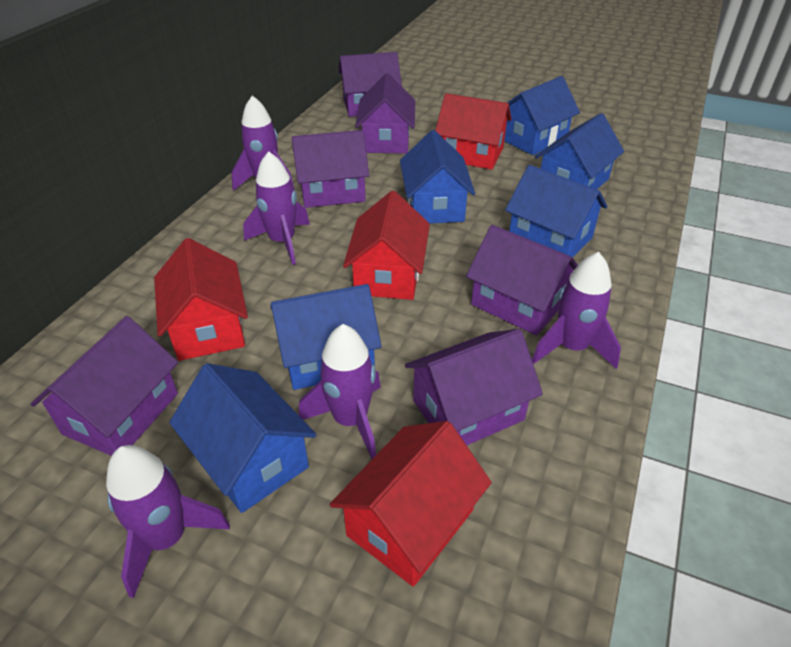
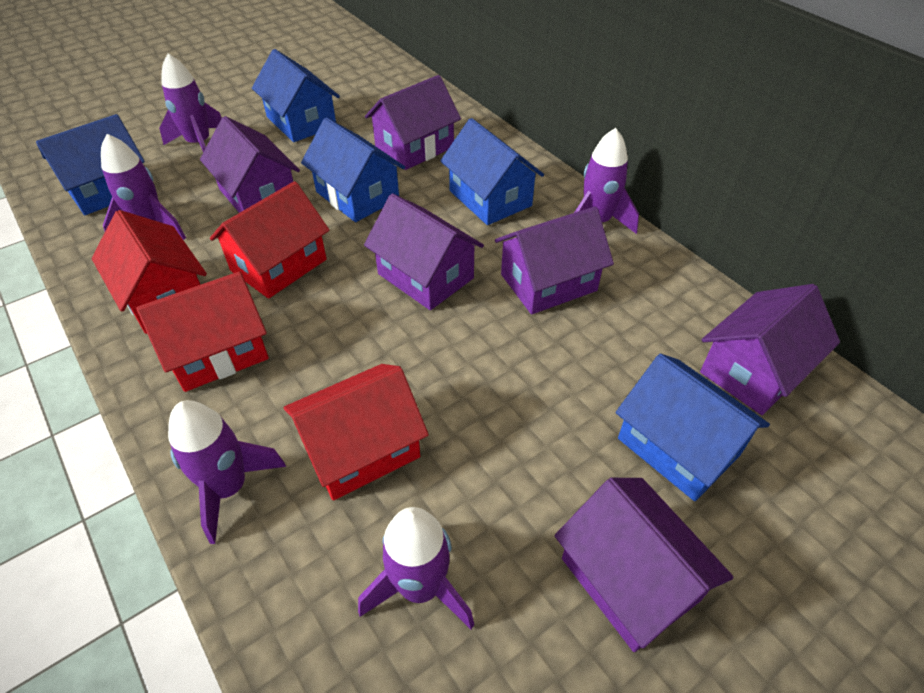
blue house: 6 -> 5

